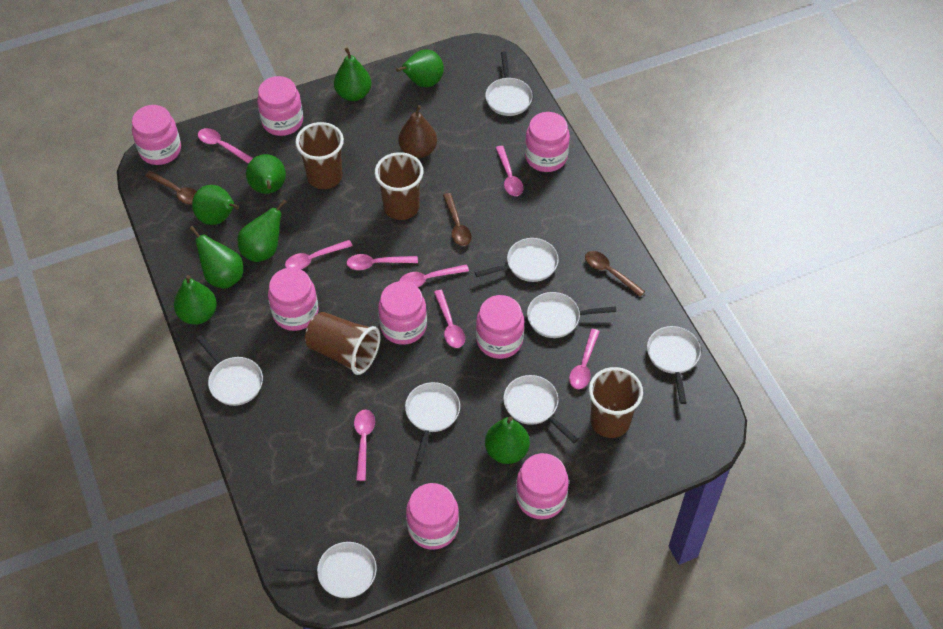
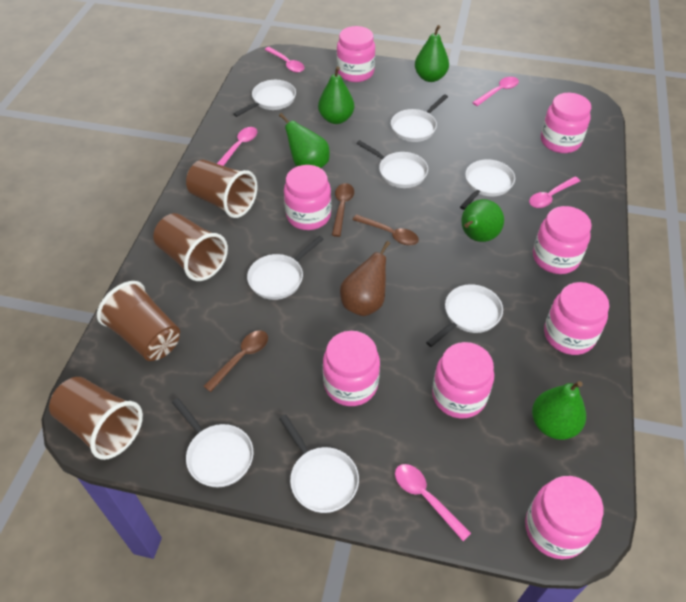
green pear: 8 -> 5
pink spoon: 8 -> 5

